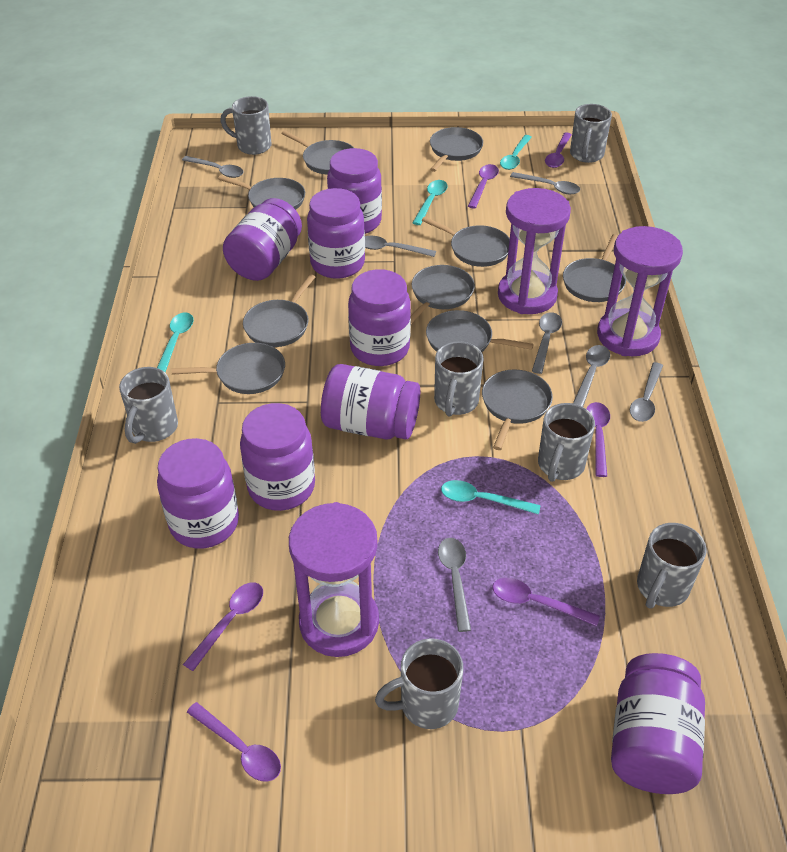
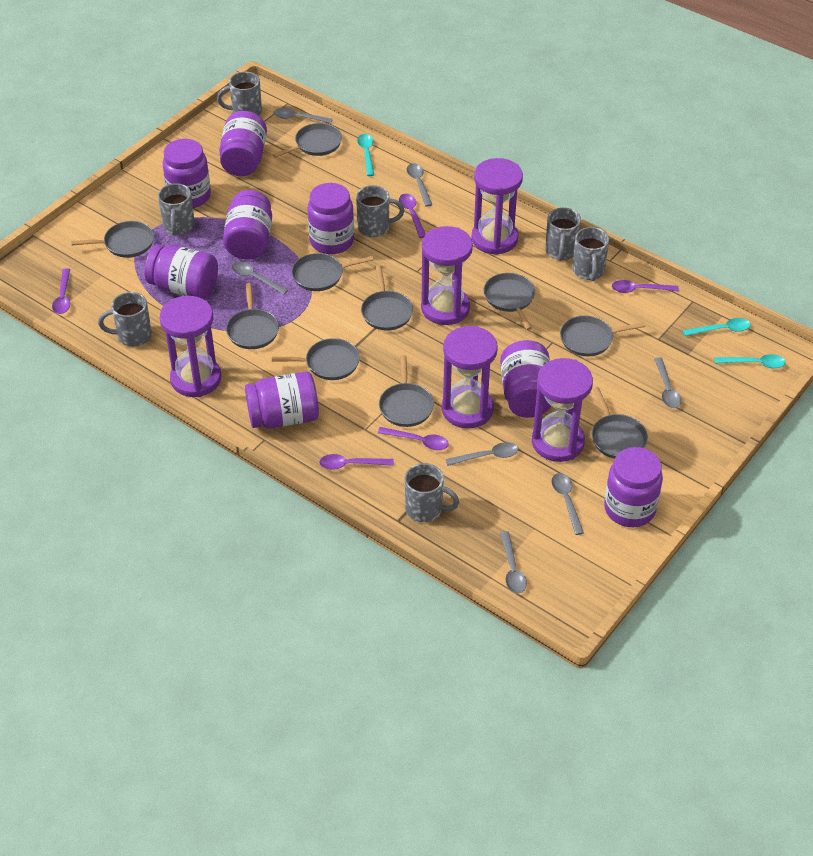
purple hourglass: 3 -> 5
purple spoon: 6 -> 5
turquoise spoon: 4 -> 3

